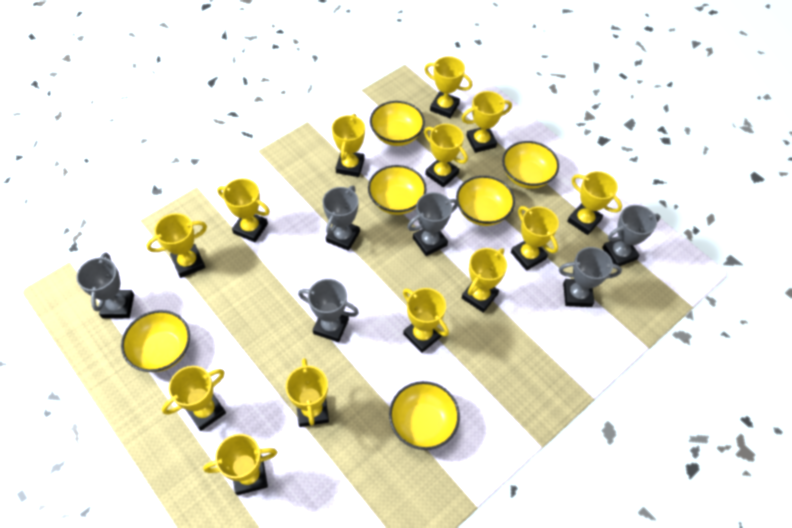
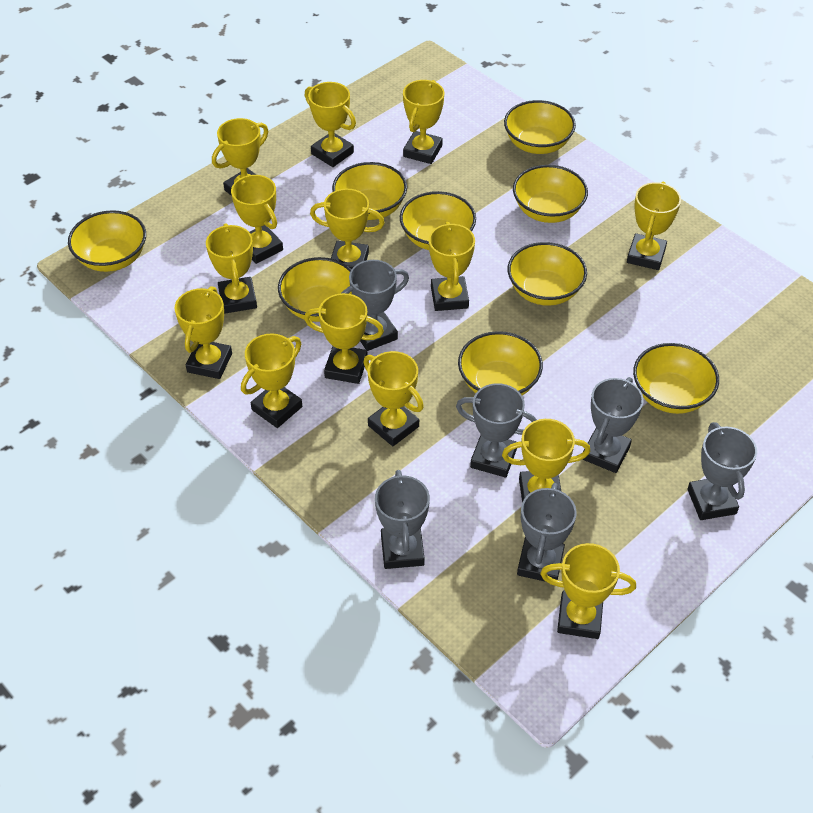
yellow bowl: 6 -> 9
yellow trophy: 13 -> 14

